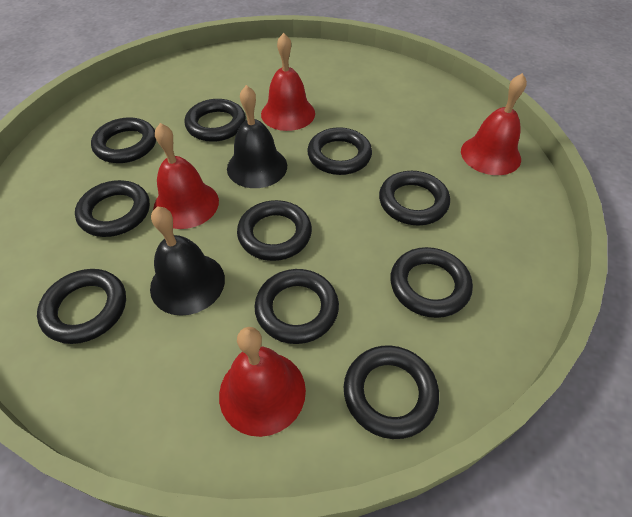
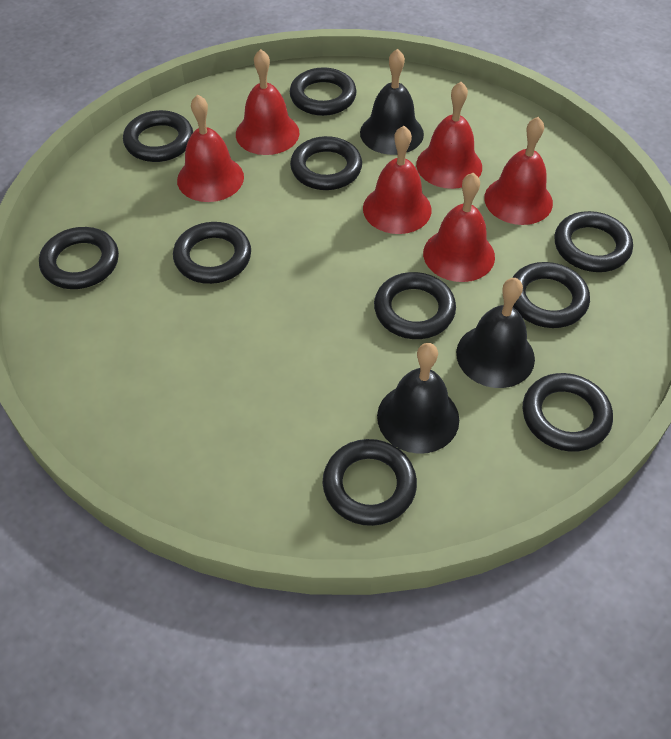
black bell: 2 -> 3
red bell: 4 -> 6

